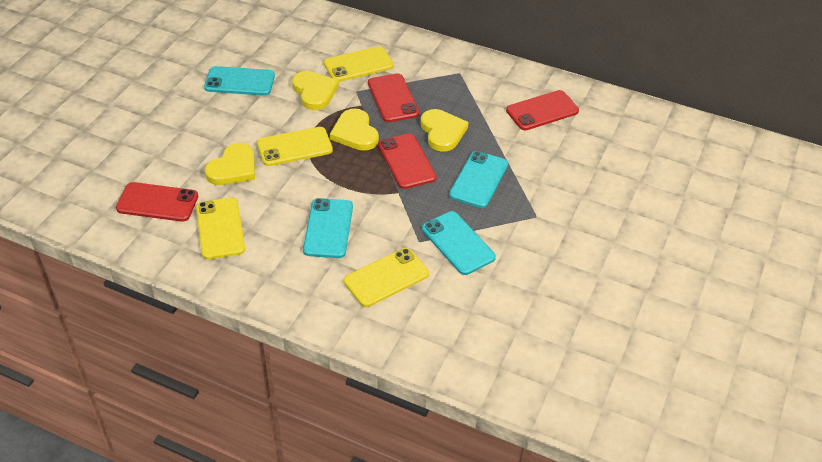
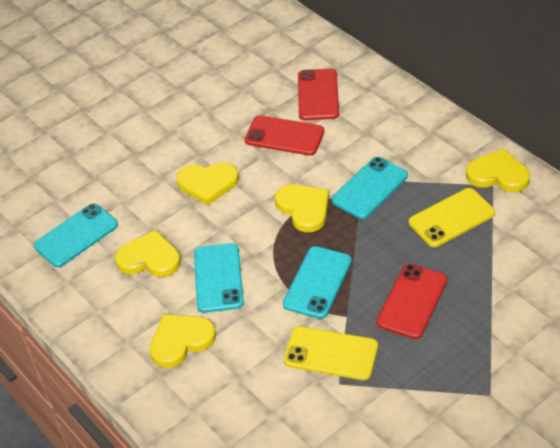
red phone: 4 -> 3
yellow heart: 4 -> 5
yellow phone: 4 -> 2

